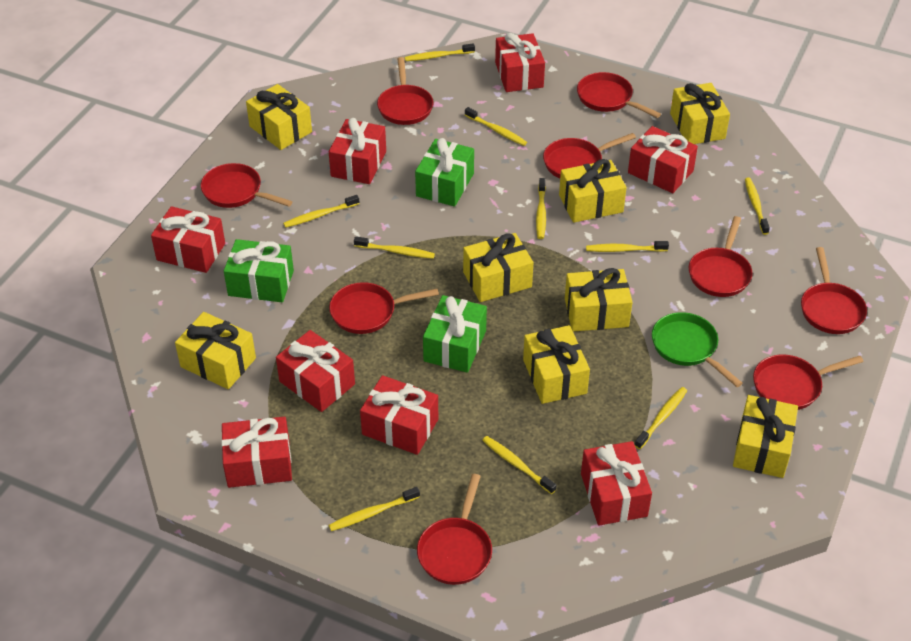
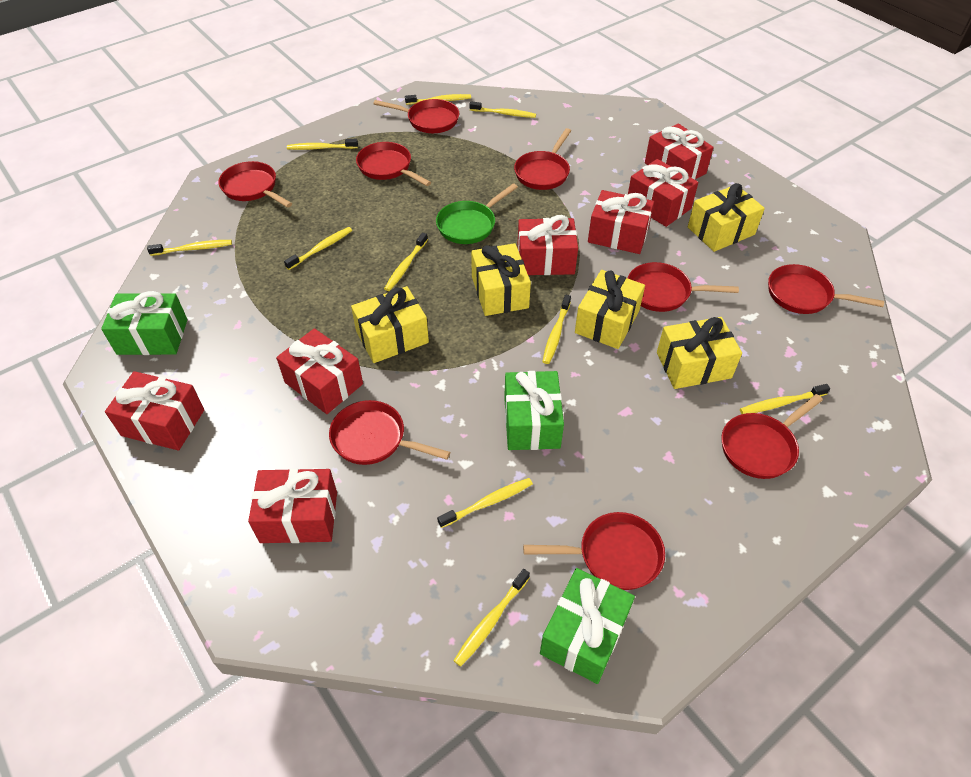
red gift: 8 -> 7
yellow gift: 8 -> 5

